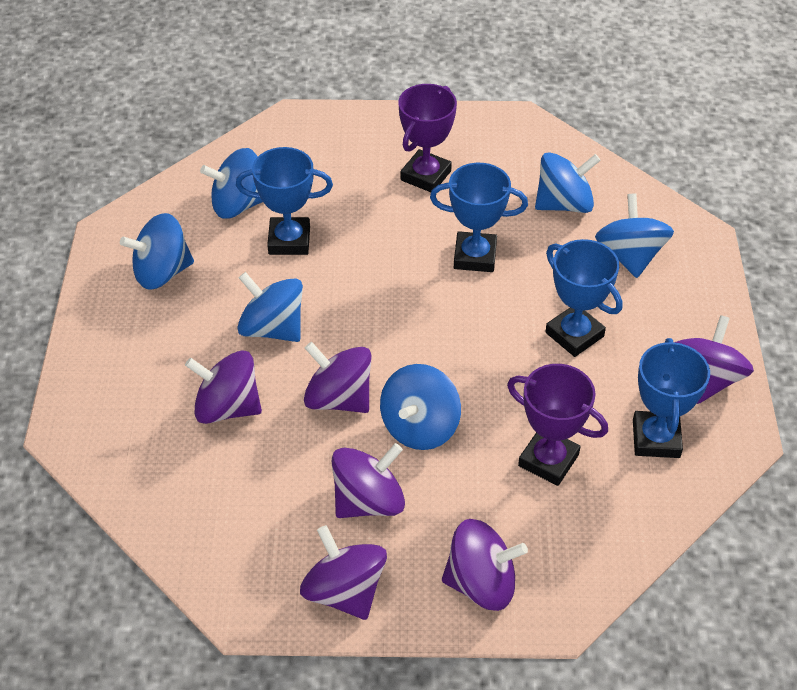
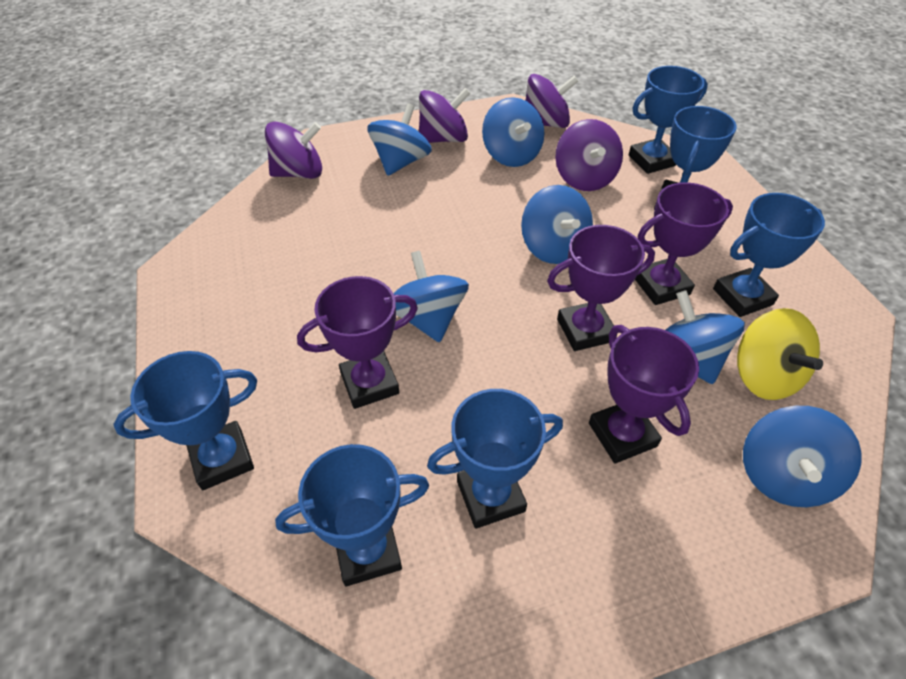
blue trophy: 4 -> 6
purple spinning top: 6 -> 4
purple trophy: 2 -> 4
yellow spinning top: 0 -> 1

